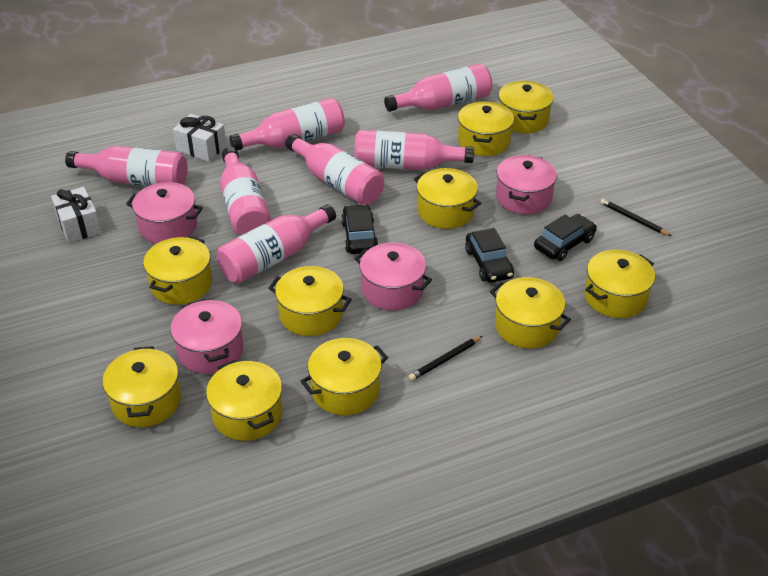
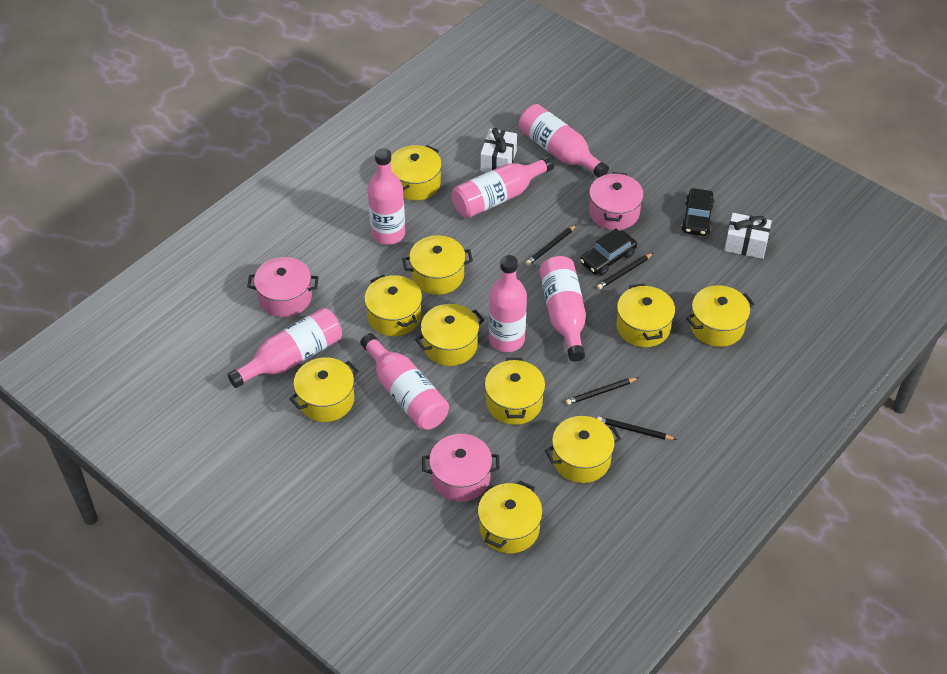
black car: 3 -> 2
black pencil: 2 -> 4
pink pot: 4 -> 3

